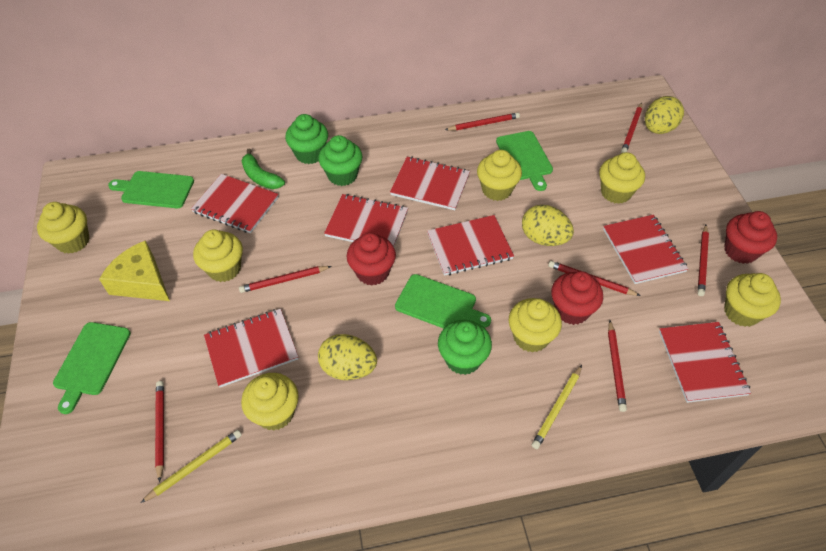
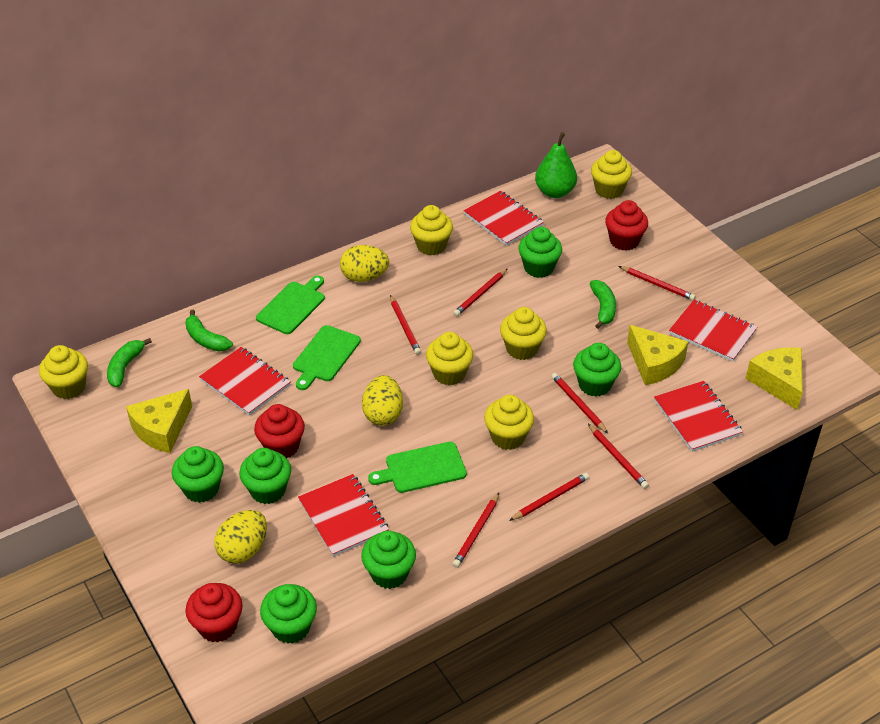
green banana: 1 -> 3
green cupcake: 3 -> 6
green cutting board: 4 -> 3
green pear: 0 -> 1
red notebook: 7 -> 5
yellow cheese: 1 -> 3
yellow cupcake: 7 -> 6
yellow pencil: 2 -> 0

